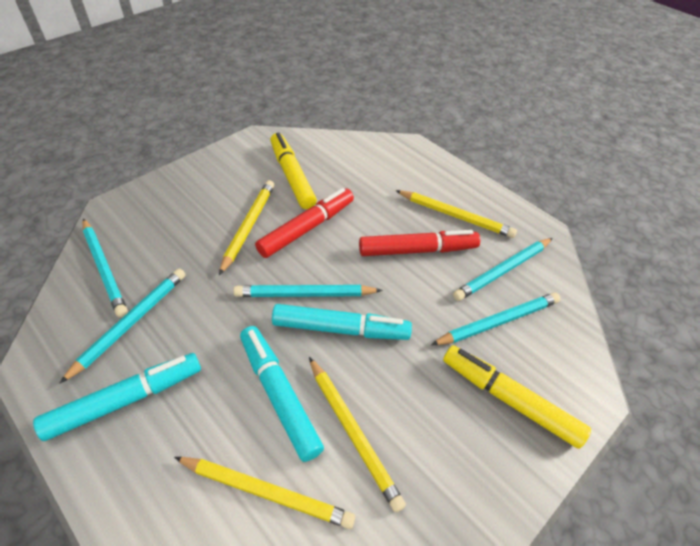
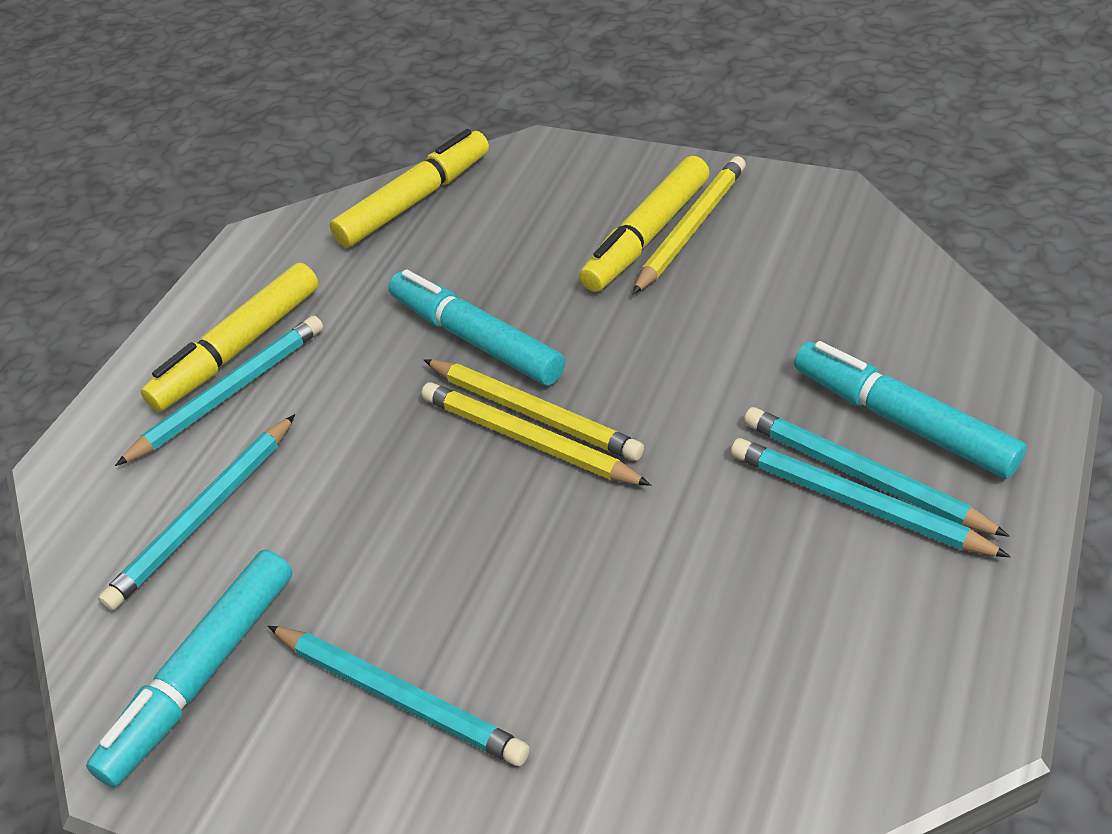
red marker: 2 -> 0
yellow marker: 2 -> 3
yellow pencil: 4 -> 3

